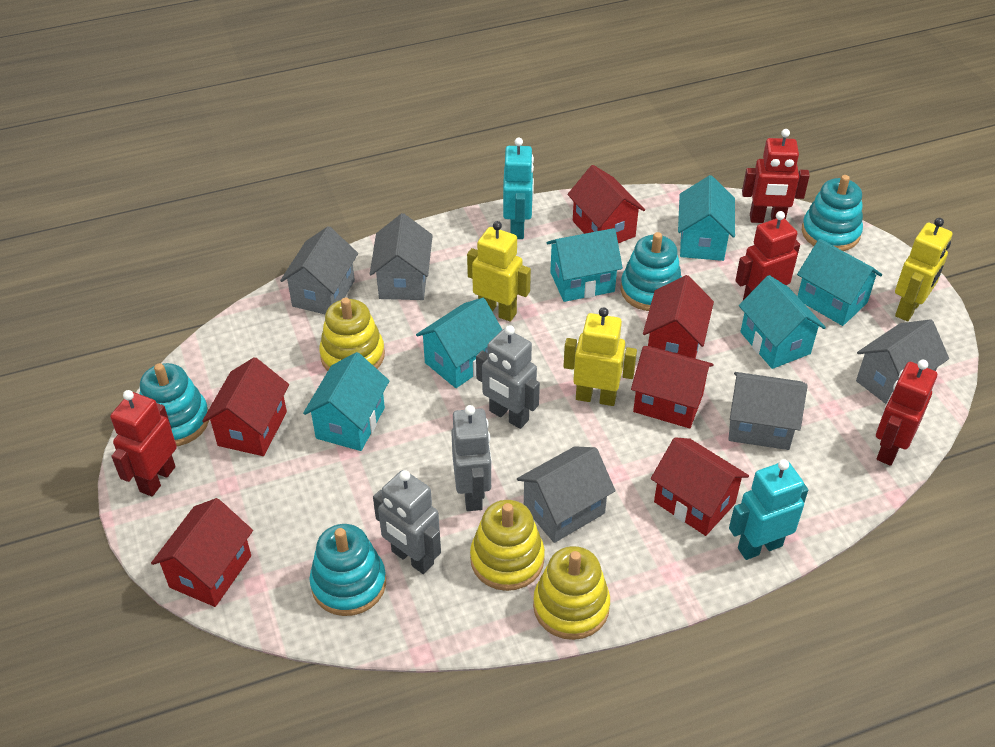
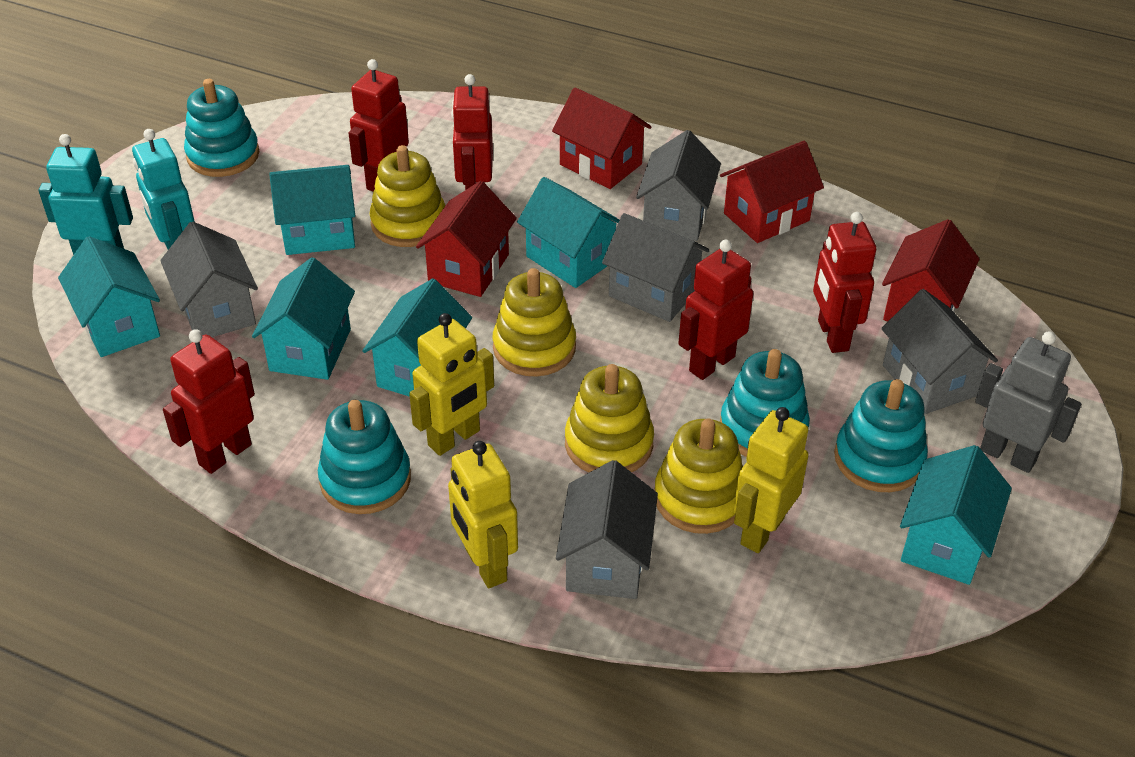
grey robot: 3 -> 1
red house: 6 -> 4
red robot: 4 -> 5
yellow stacking toy: 3 -> 4

